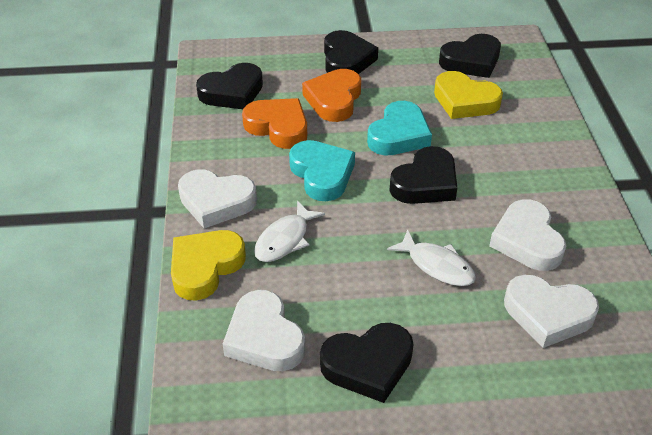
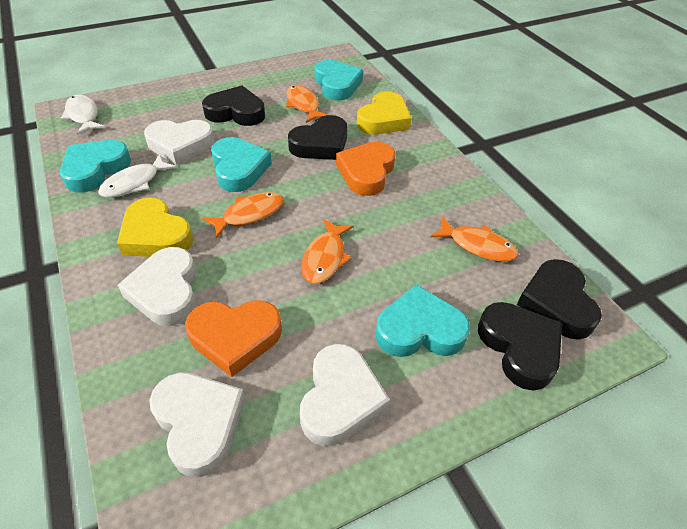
black heart: 5 -> 4
orange fish: 0 -> 4
turquoise heart: 2 -> 4

